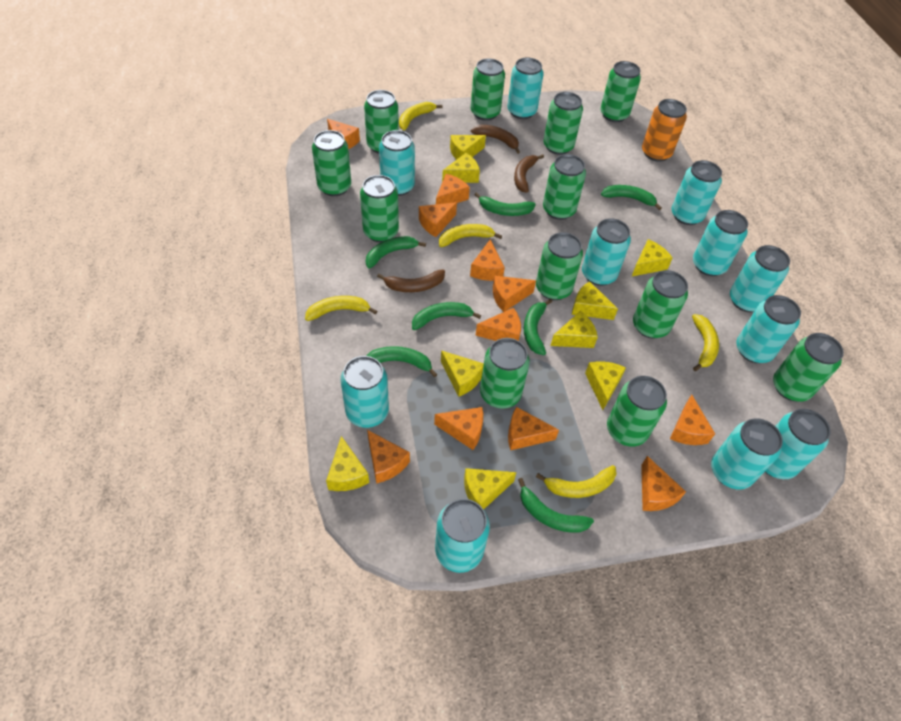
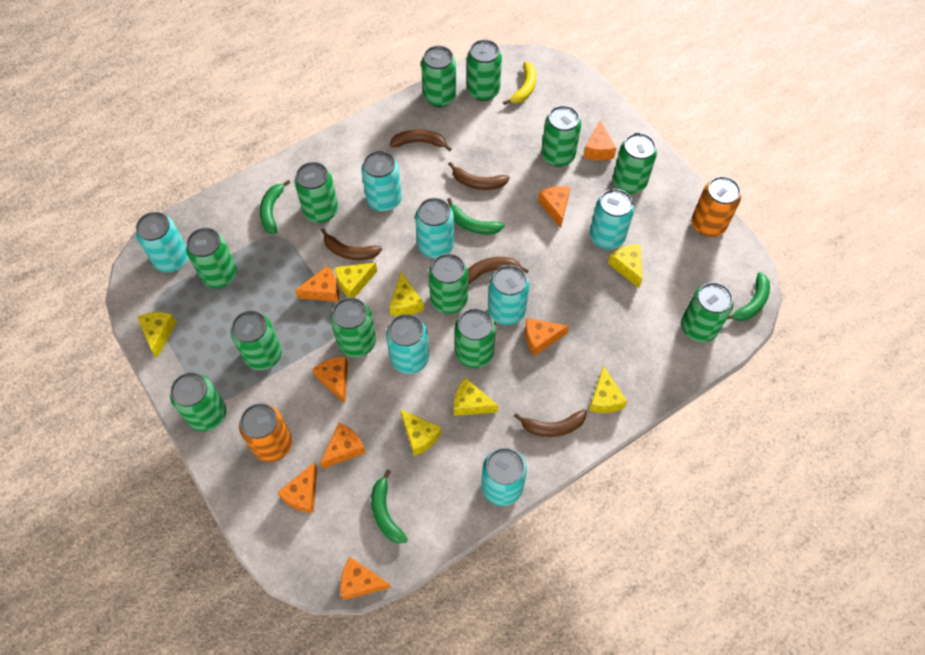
brown banana: 3 -> 5
green banana: 7 -> 4
orange can: 1 -> 2
orange cheese: 11 -> 8
turquoise can: 11 -> 7
yellow banana: 5 -> 1
yellow cheese: 9 -> 7

